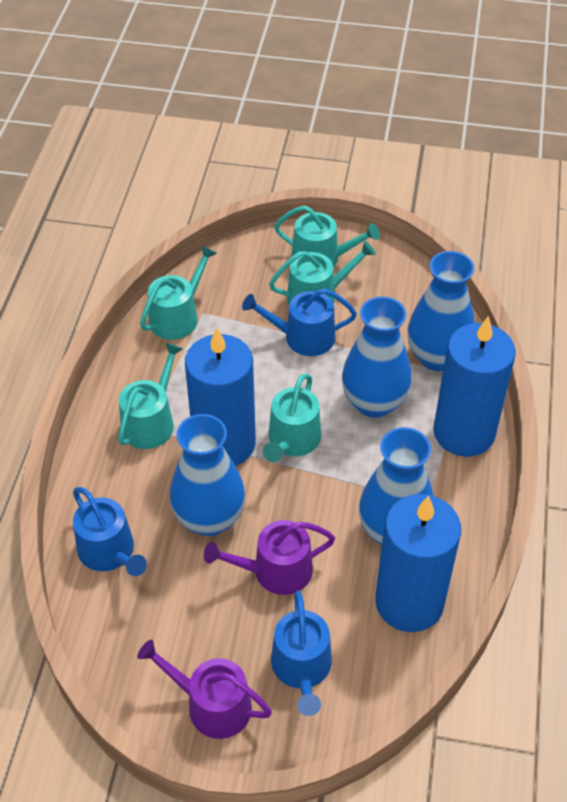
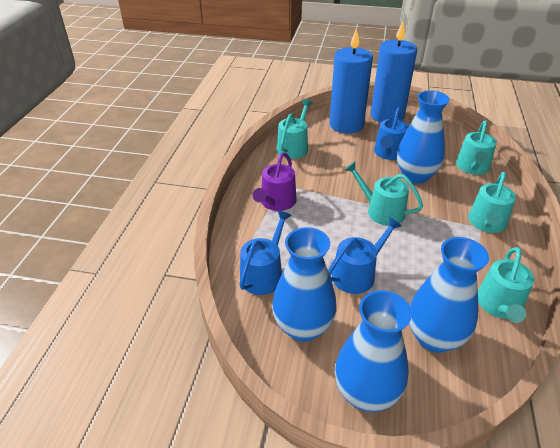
blue candle: 3 -> 2
purple watering can: 2 -> 1

